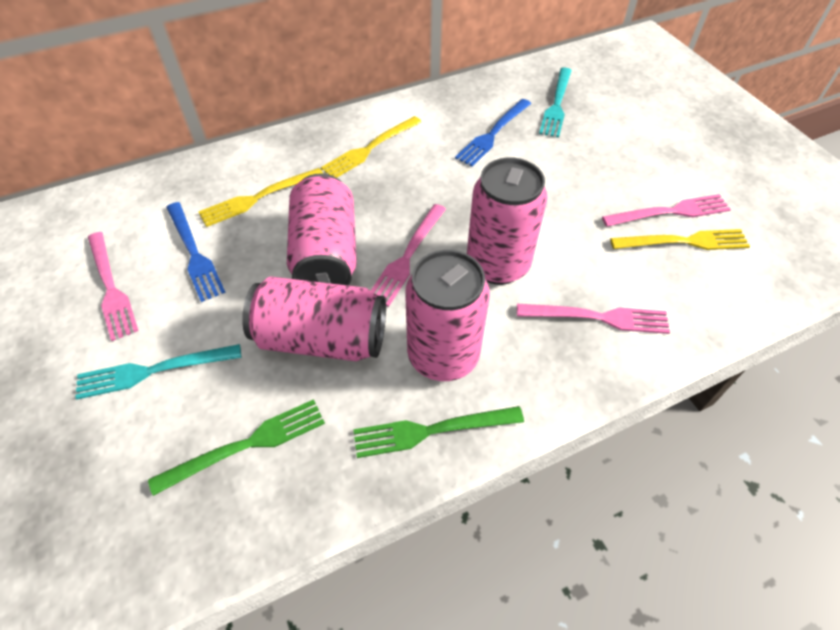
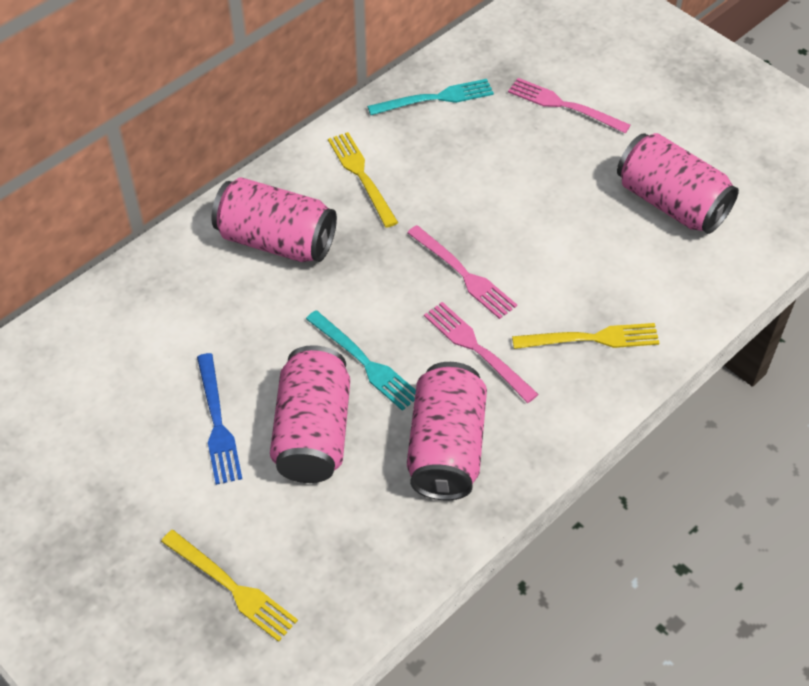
blue fork: 2 -> 1
green fork: 2 -> 0
pink fork: 4 -> 3

